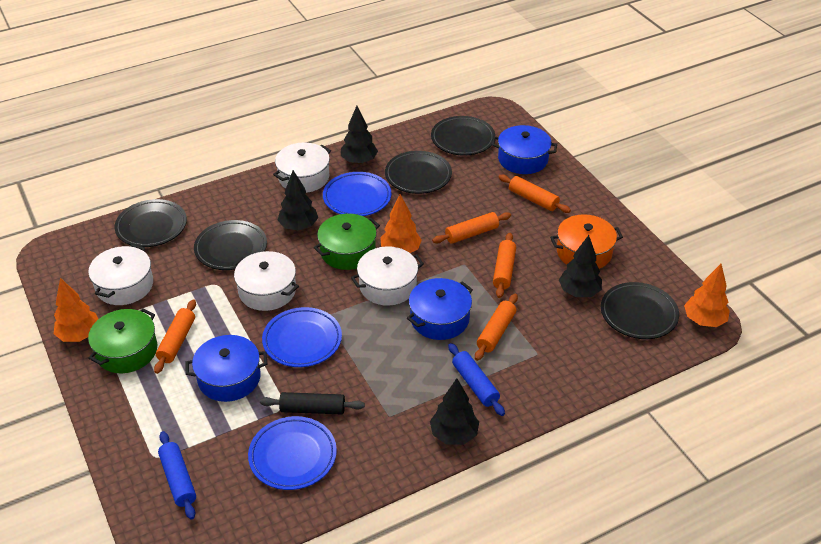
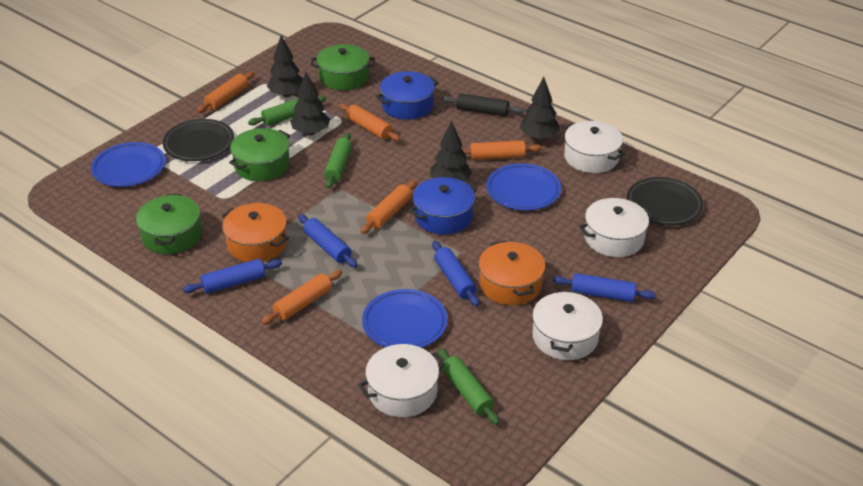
black plate: 5 -> 2
blue pot: 3 -> 2
blue rolling pin: 2 -> 4
green pot: 2 -> 3
green rolling pin: 0 -> 3
orange pot: 1 -> 2
orange tree: 3 -> 0

